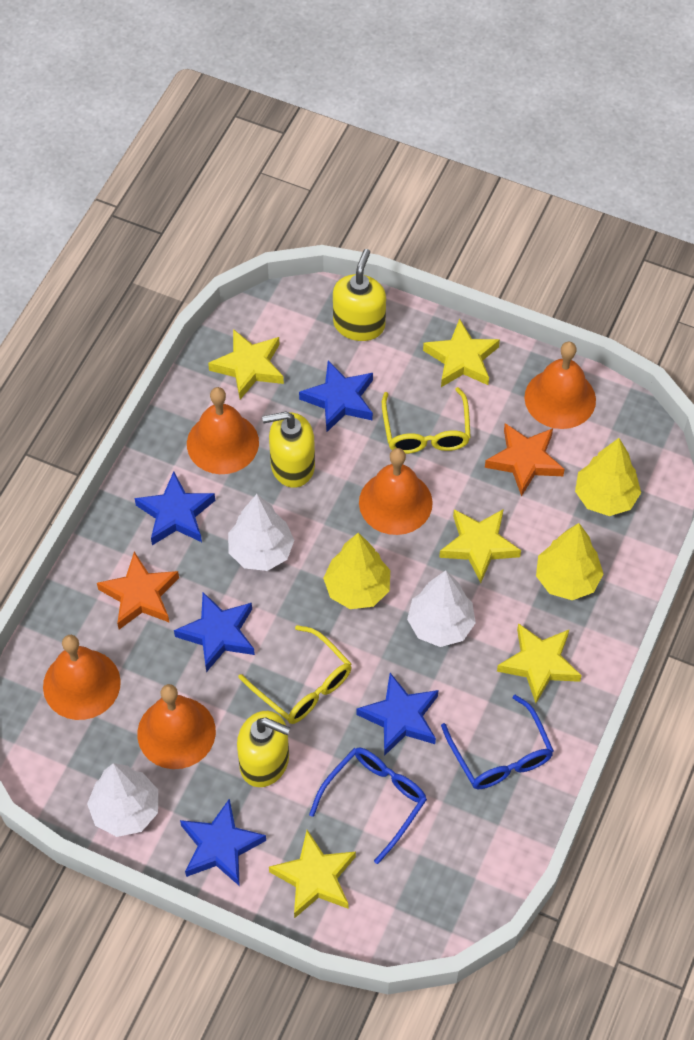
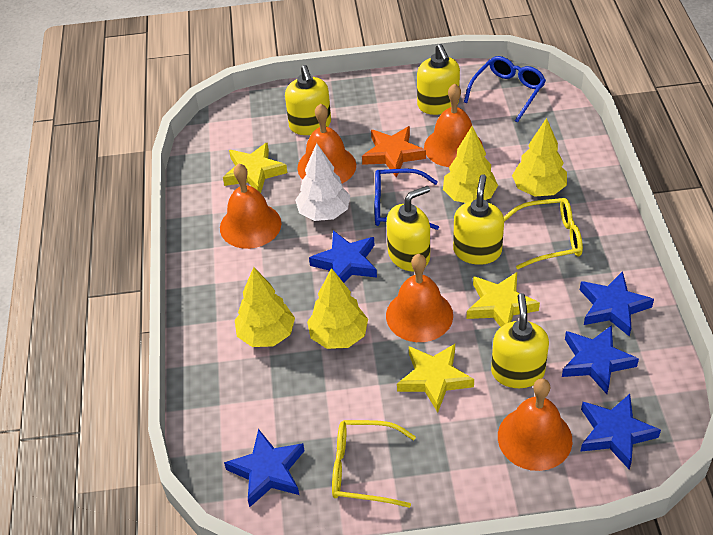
orange star: 2 -> 1
white tree: 3 -> 1
yellow soap dispenser: 3 -> 5
yellow star: 5 -> 3
yellow tree: 3 -> 4

